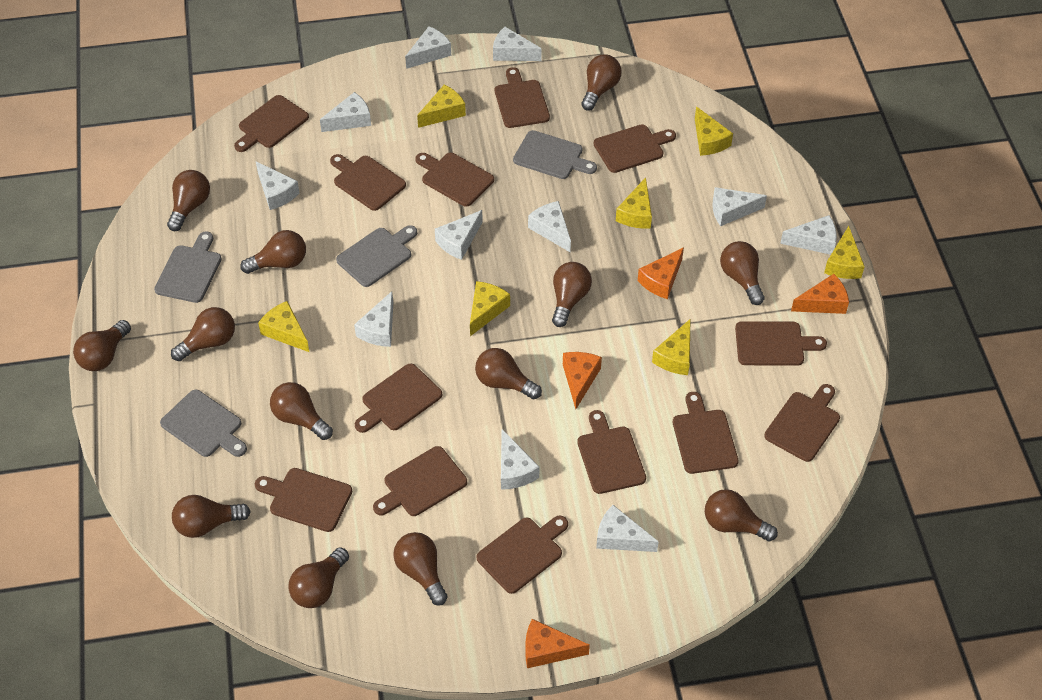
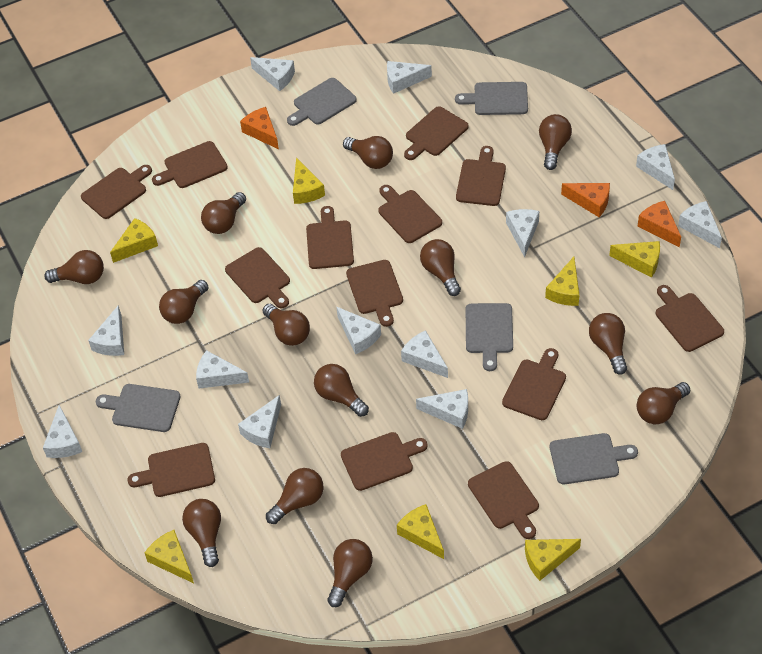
grey cutting board: 4 -> 5
orange cheese: 4 -> 3
white cheese: 11 -> 12

